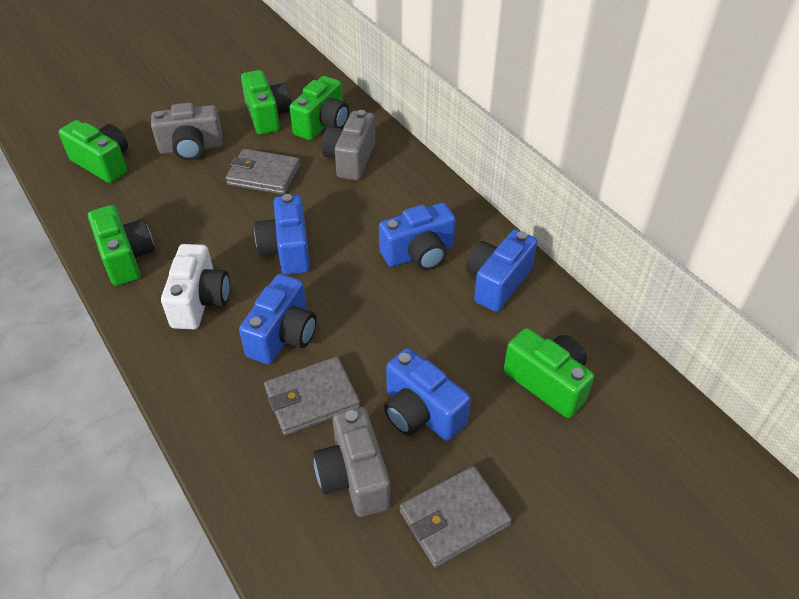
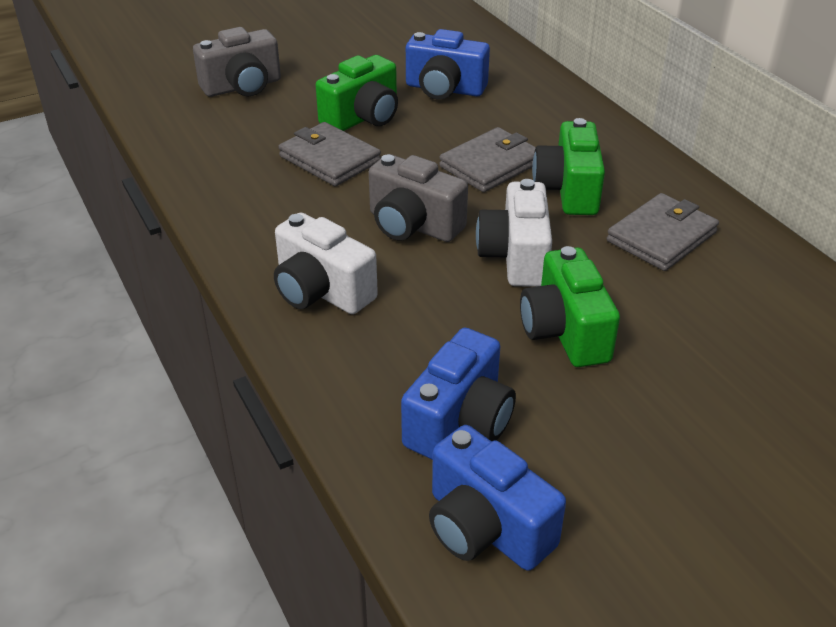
blue camera: 5 -> 3
green camera: 5 -> 3
grey camera: 3 -> 2
white camera: 1 -> 2

